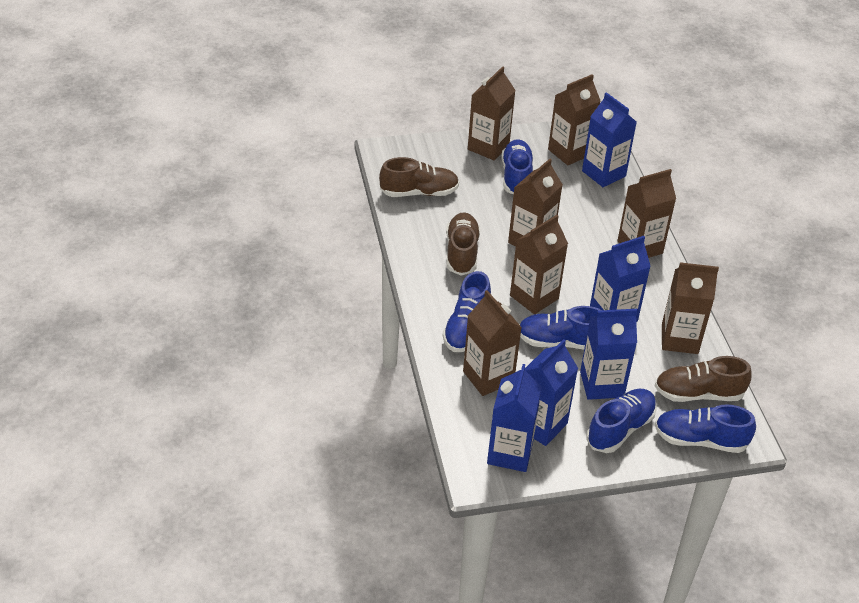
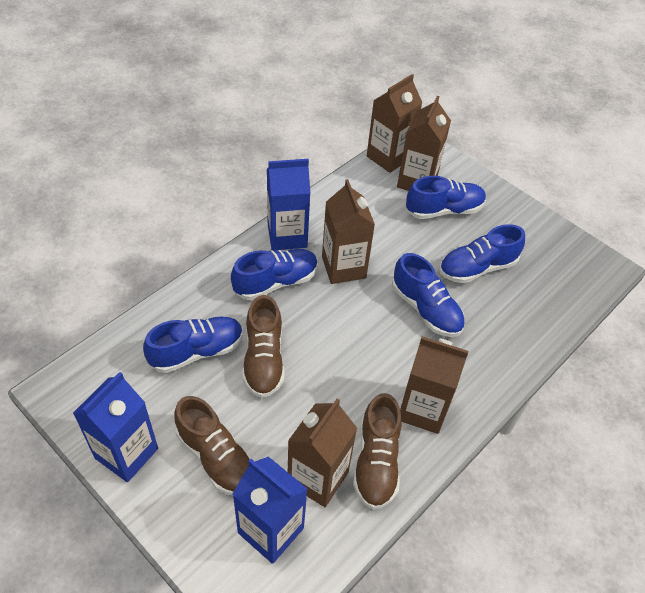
blue carton: 5 -> 3
brown carton: 7 -> 5

